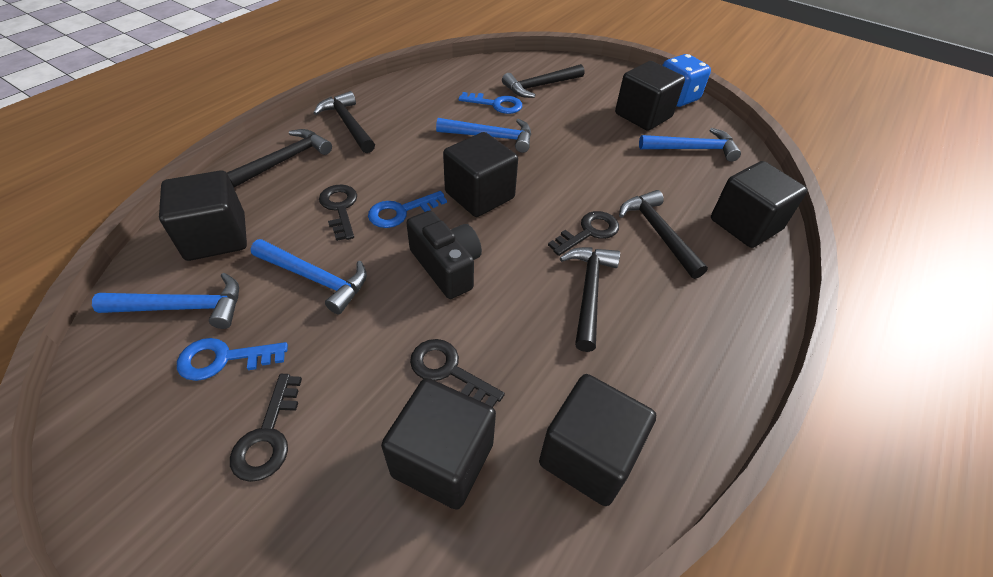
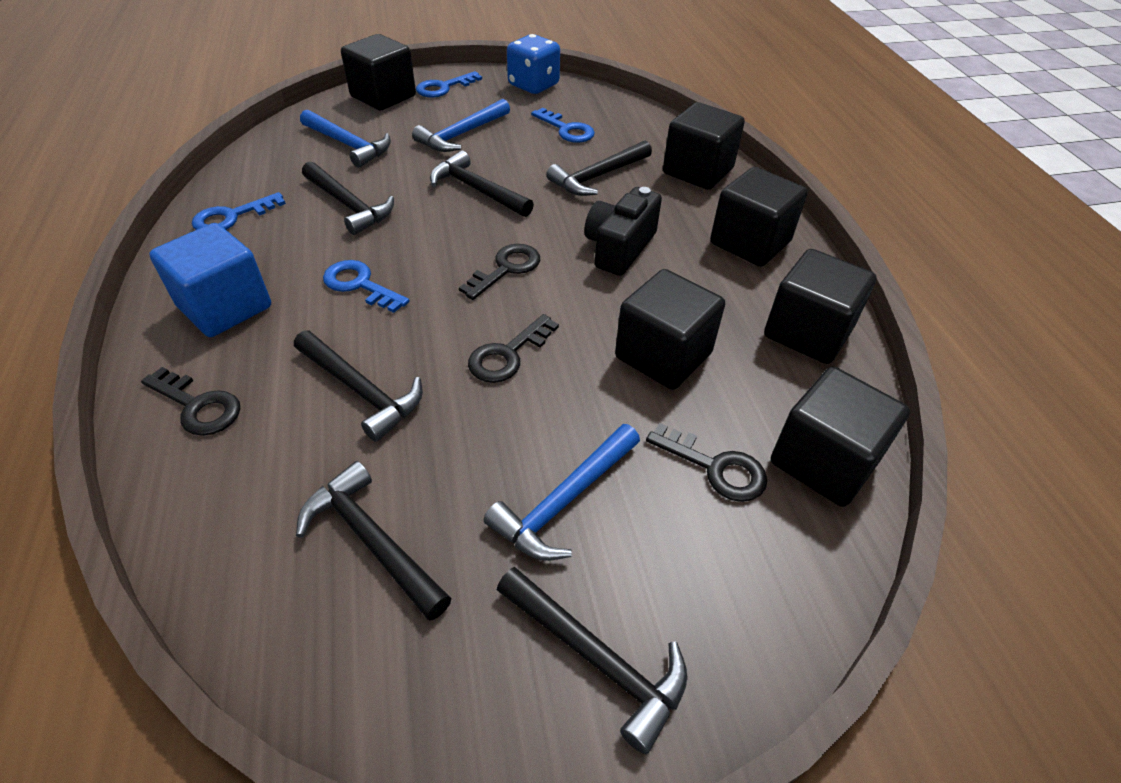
black hammer: 5 -> 6
blue cube: 0 -> 1
blue hammer: 4 -> 3
blue key: 3 -> 4

